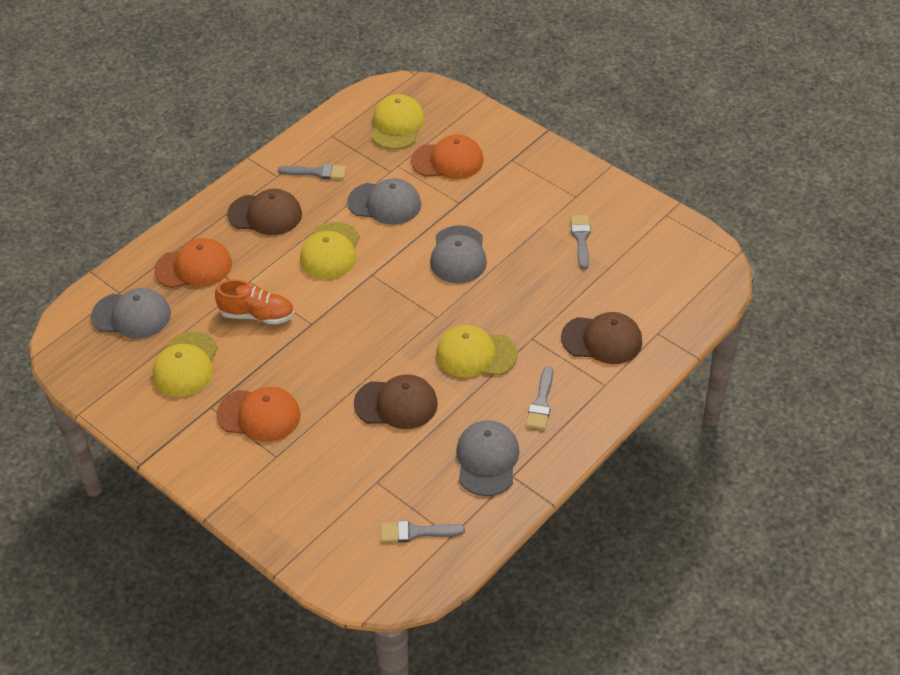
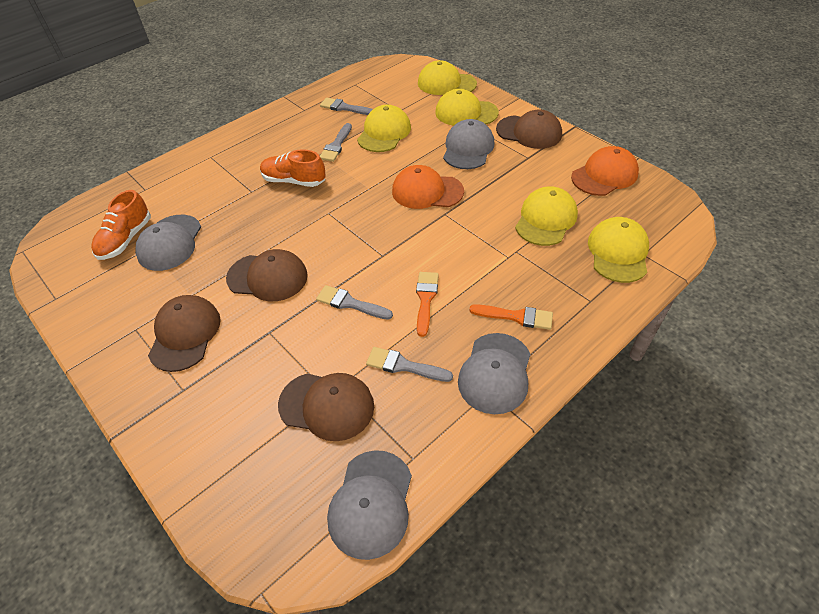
brown cap: 3 -> 4
orange brush: 0 -> 2
orange cap: 3 -> 2
orange shoe: 1 -> 2
yellow cap: 4 -> 5

